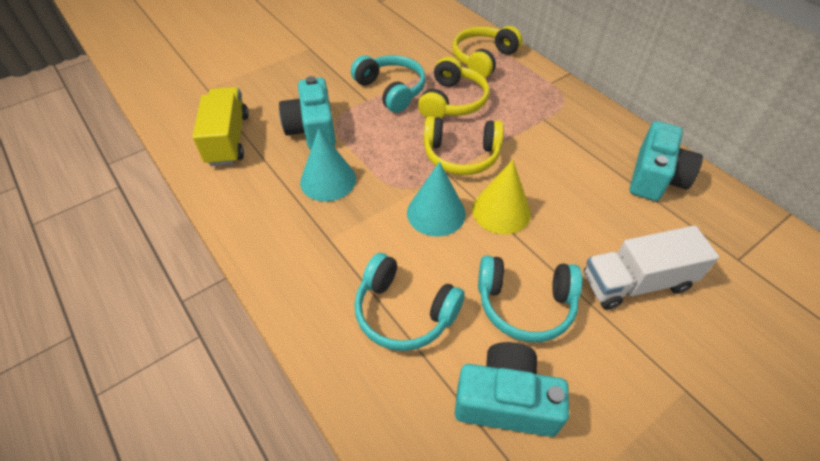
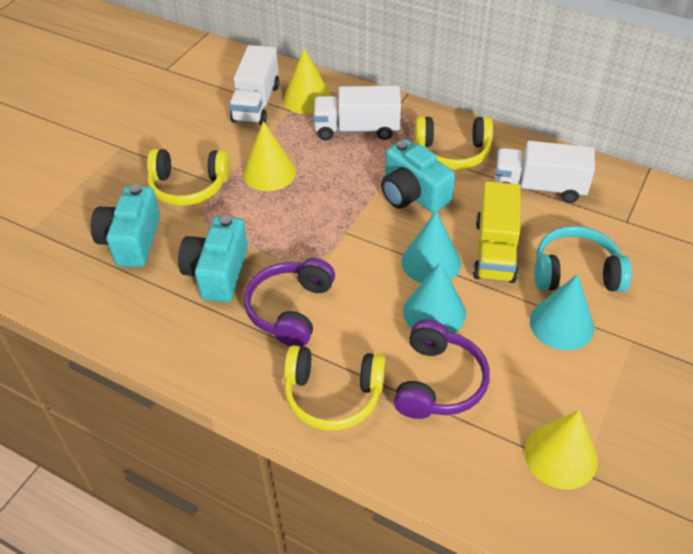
purple headphones: 0 -> 2
turquoise cone: 2 -> 3
turquoise headphones: 3 -> 1
white truck: 1 -> 3
yellow cone: 1 -> 3

